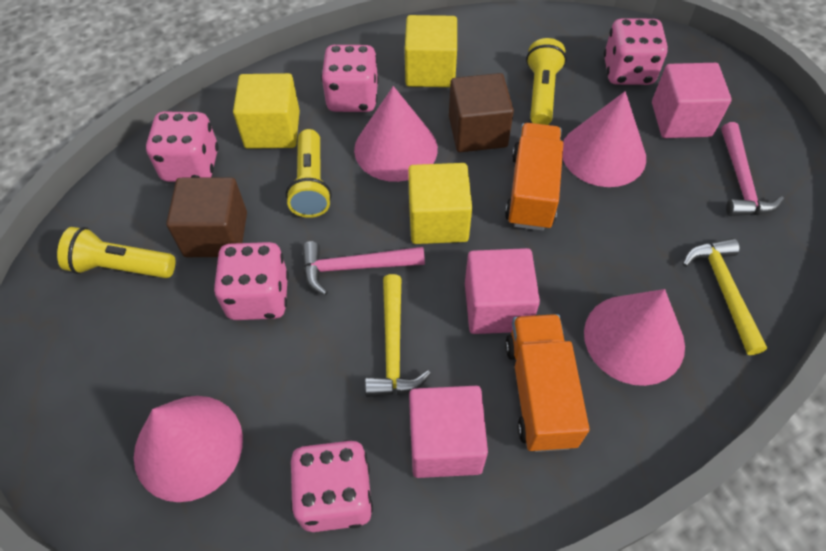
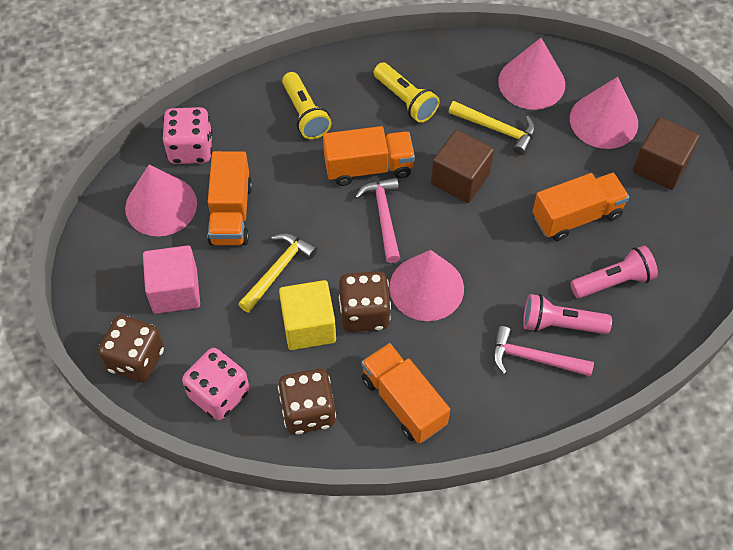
brown dice: 0 -> 3
orange truck: 2 -> 4
pink cube: 3 -> 1
pink dice: 5 -> 2
pink flashlight: 0 -> 2
yellow cube: 3 -> 1
yellow flashlight: 3 -> 2

